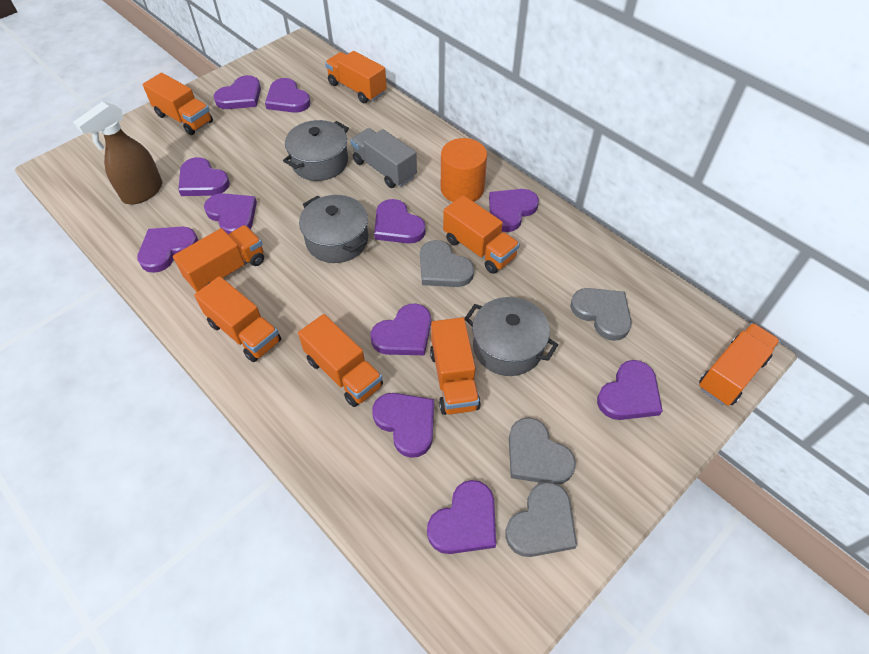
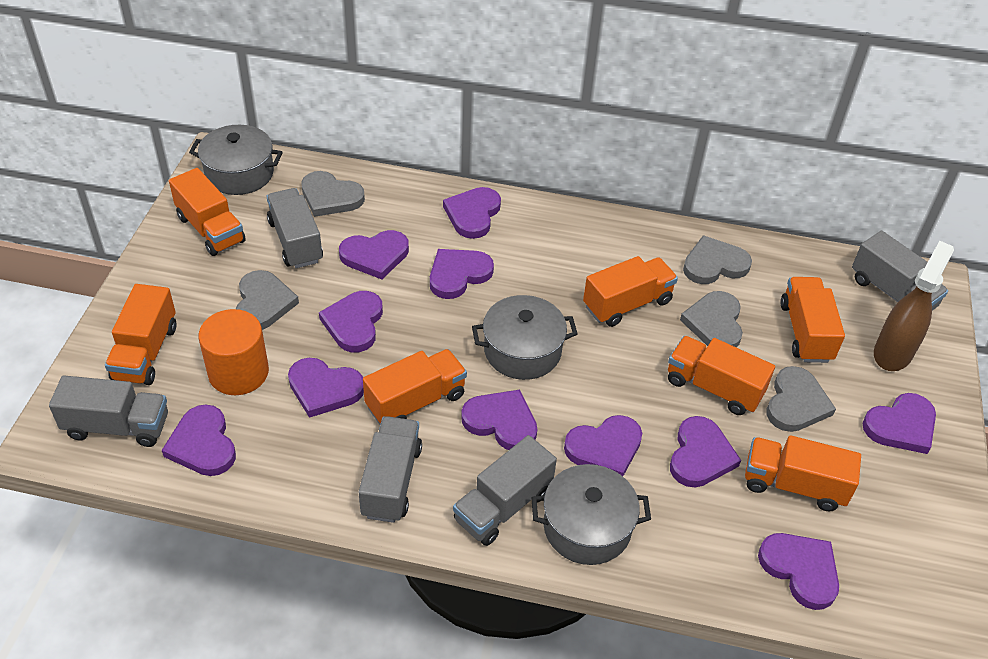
grey heart: 4 -> 5
grey truck: 1 -> 5
orange truck: 8 -> 7

